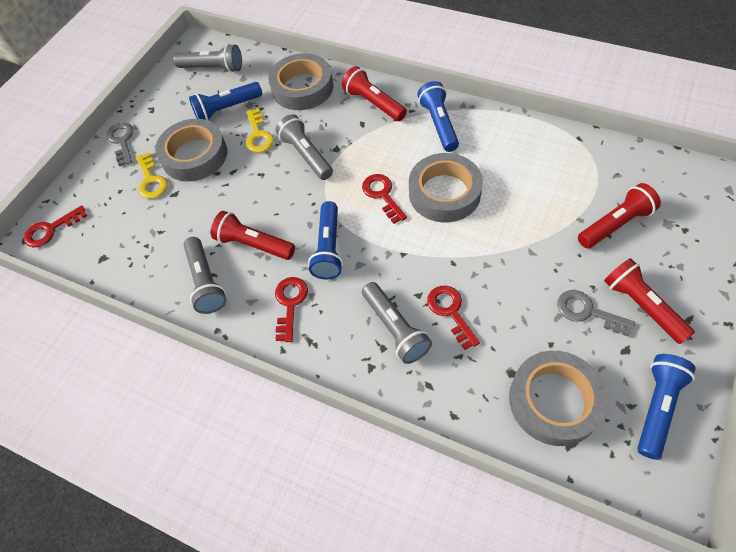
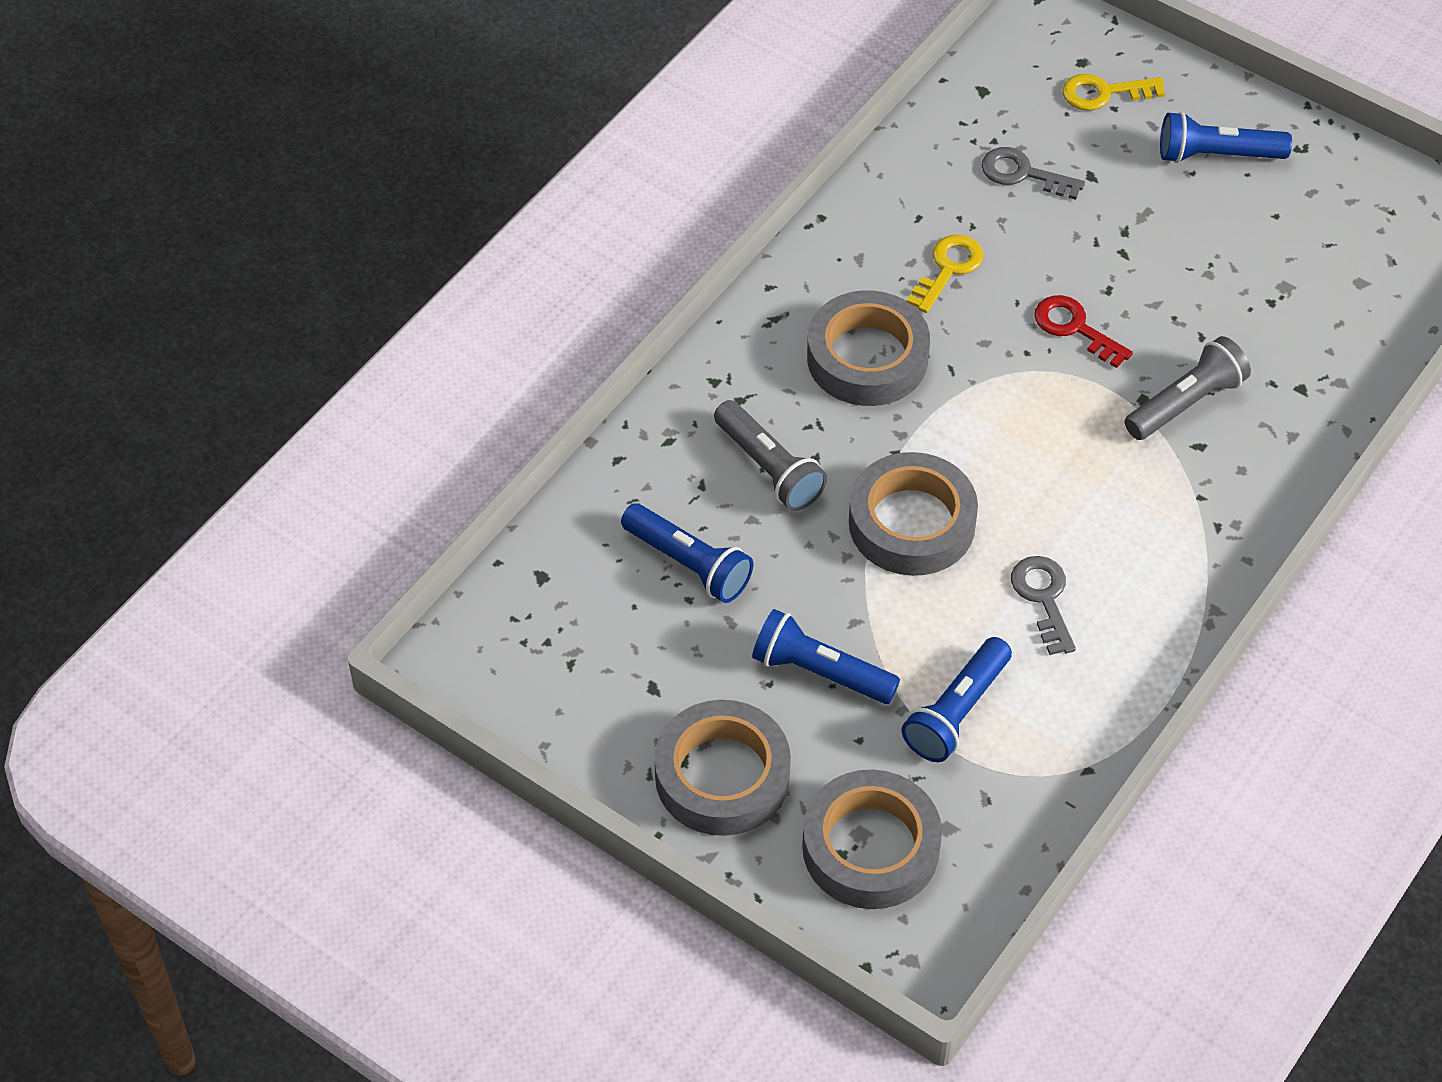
grey flashlight: 4 -> 2
red flashlight: 4 -> 0
red key: 4 -> 1

